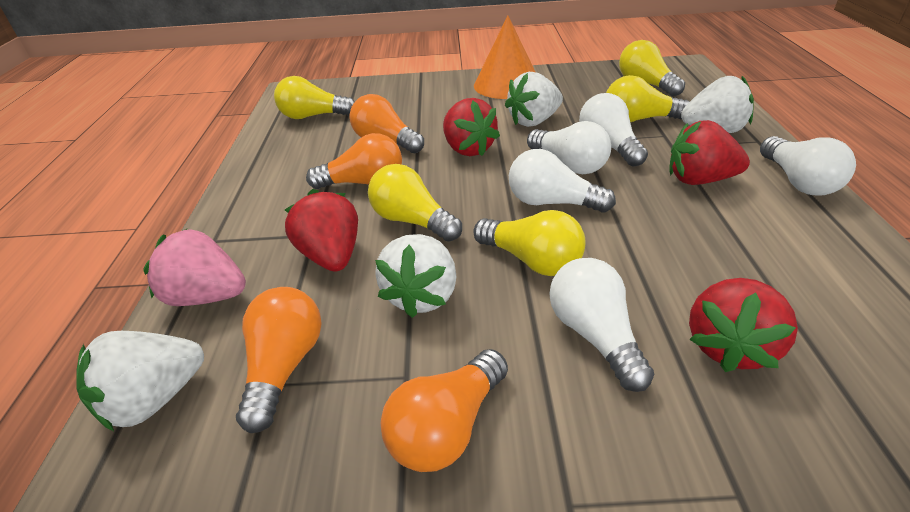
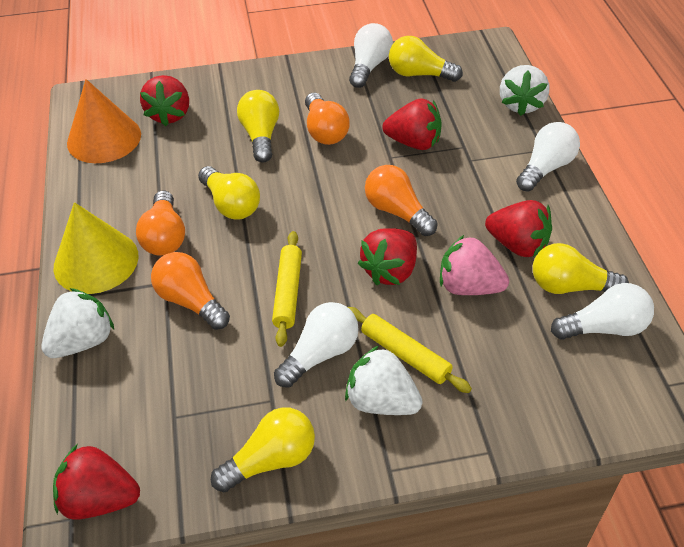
red strawberry: 4 -> 5
white light bulb: 5 -> 4
white strawberry: 4 -> 3
yellow cone: 0 -> 1
yellow rolling pin: 0 -> 2

